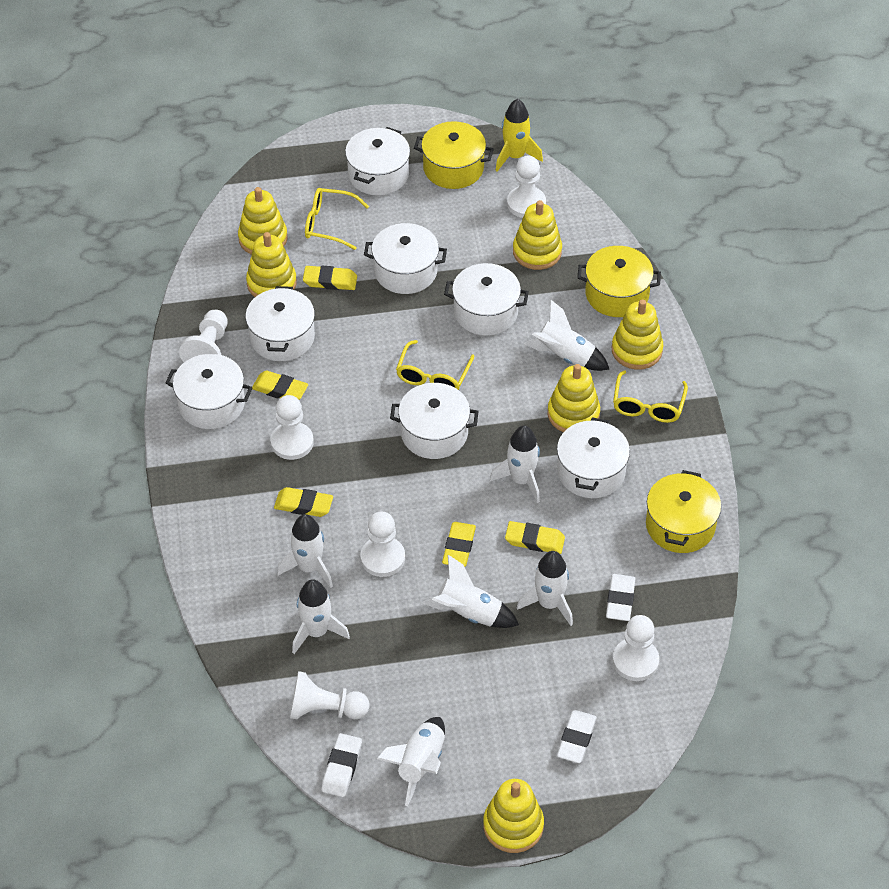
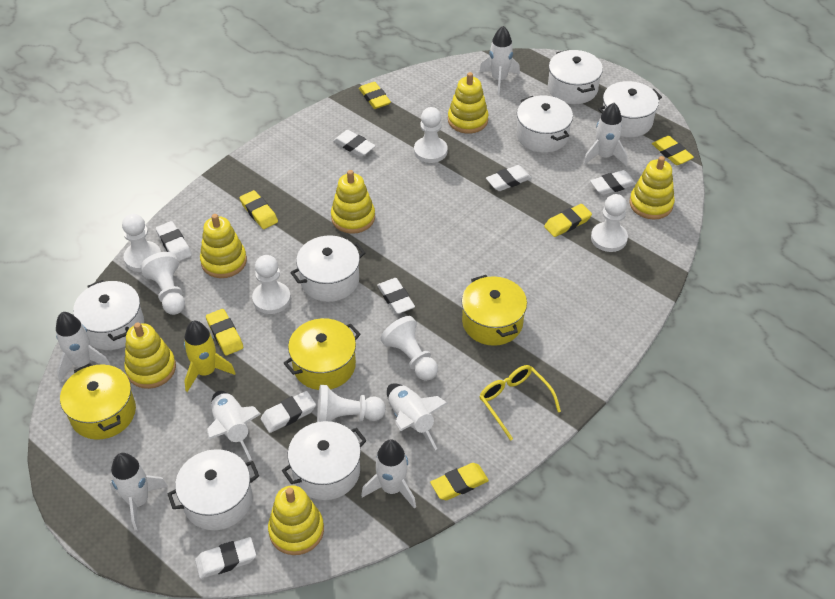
white eraser: 3 -> 7
white pawn: 6 -> 7
yellow eraser: 5 -> 6
yellow glasses: 3 -> 1

